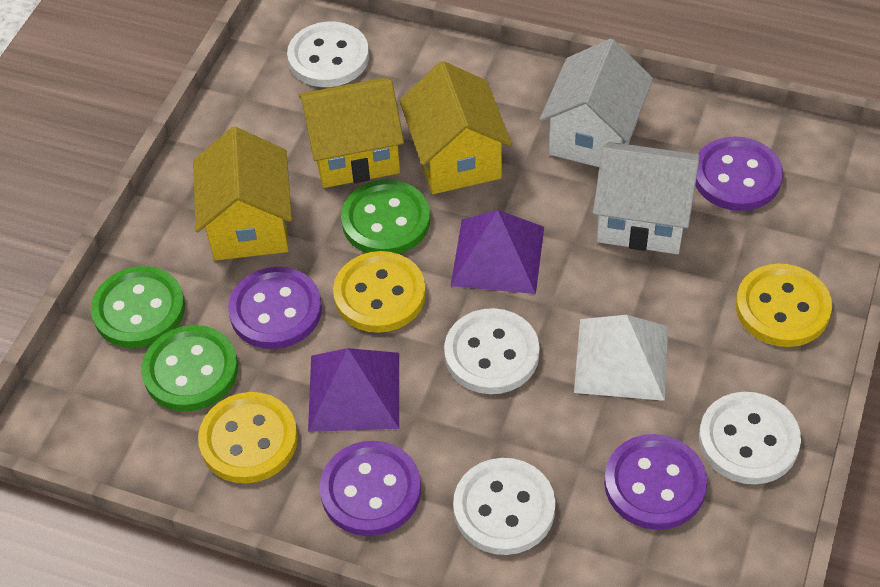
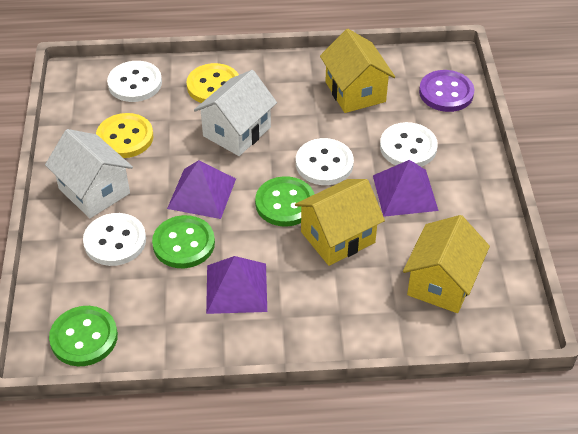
purple button: 4 -> 1
purple pyramid: 2 -> 3
white pyramid: 1 -> 0
yellow button: 3 -> 2

